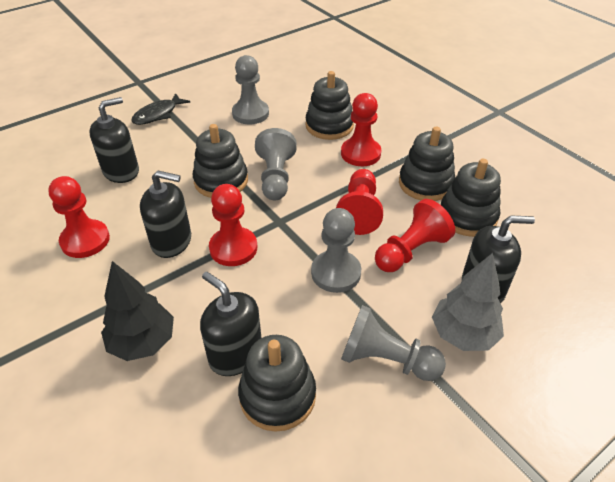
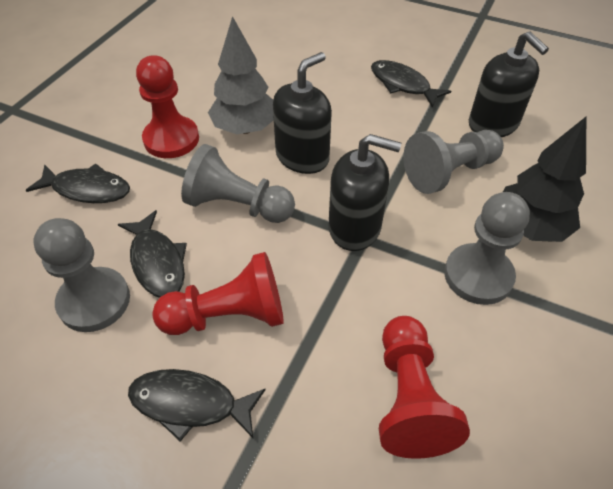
black fish: 1 -> 4
black soap dispenser: 4 -> 3
black stacking toy: 5 -> 0
red pawn: 5 -> 3

